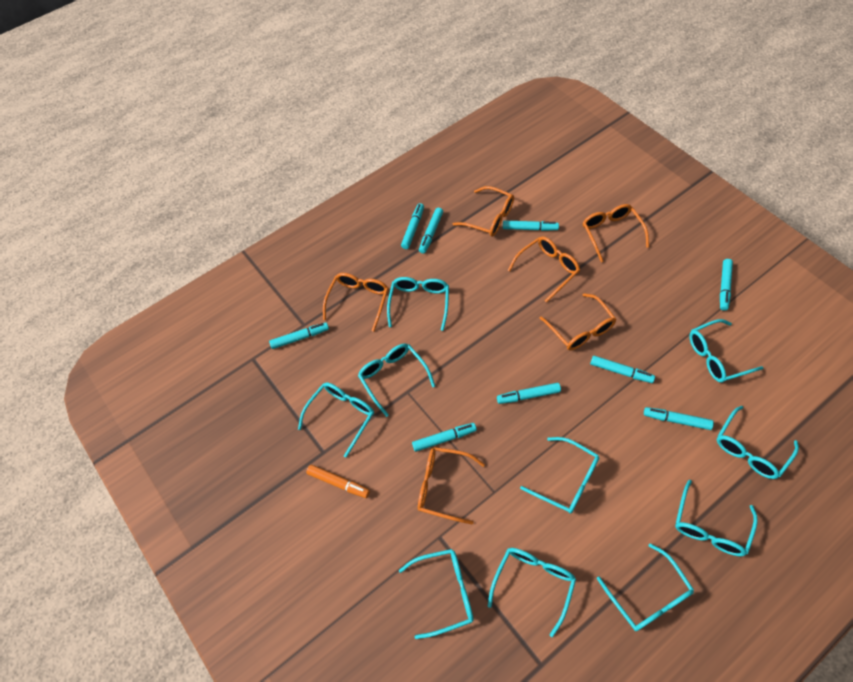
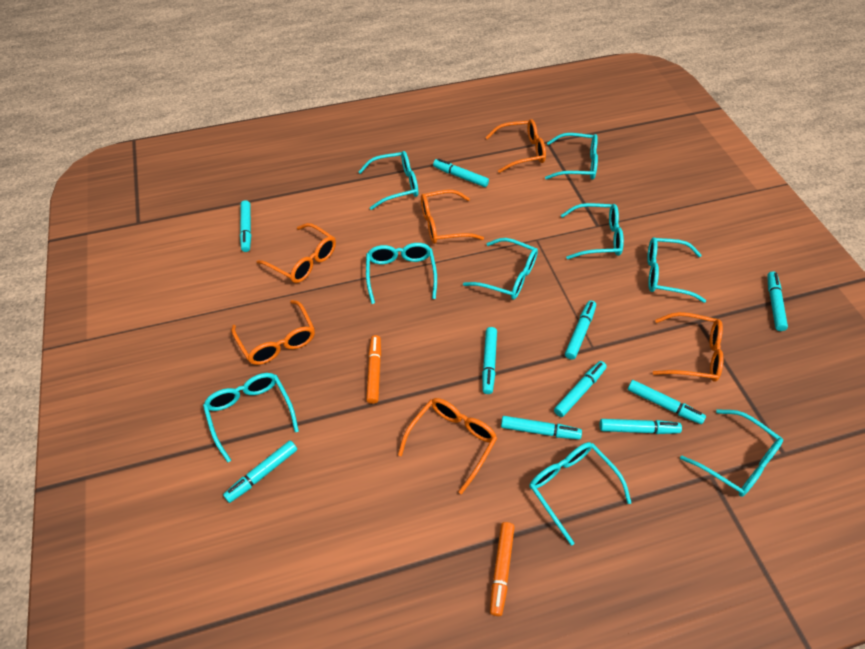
orange marker: 1 -> 2
turquoise glasses: 10 -> 9
turquoise marker: 9 -> 10

